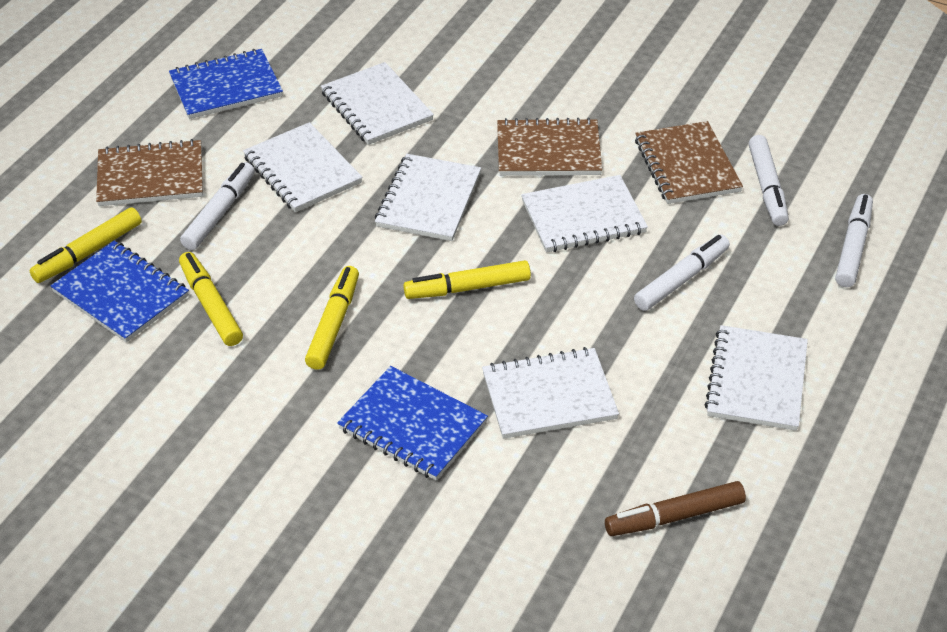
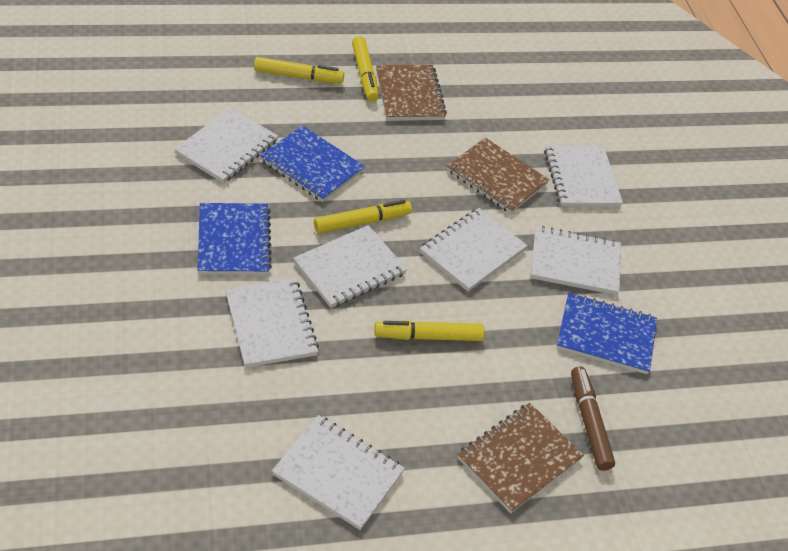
white marker: 4 -> 0
white notebook: 6 -> 7

